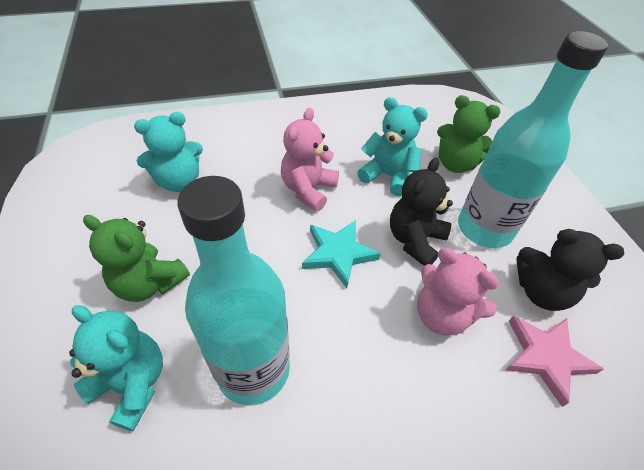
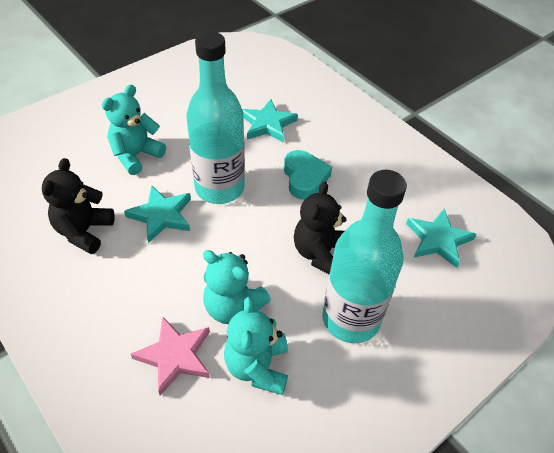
green teddy bear: 2 -> 0
pink teddy bear: 2 -> 0
turquoise heart: 0 -> 1
turquoise star: 1 -> 3

